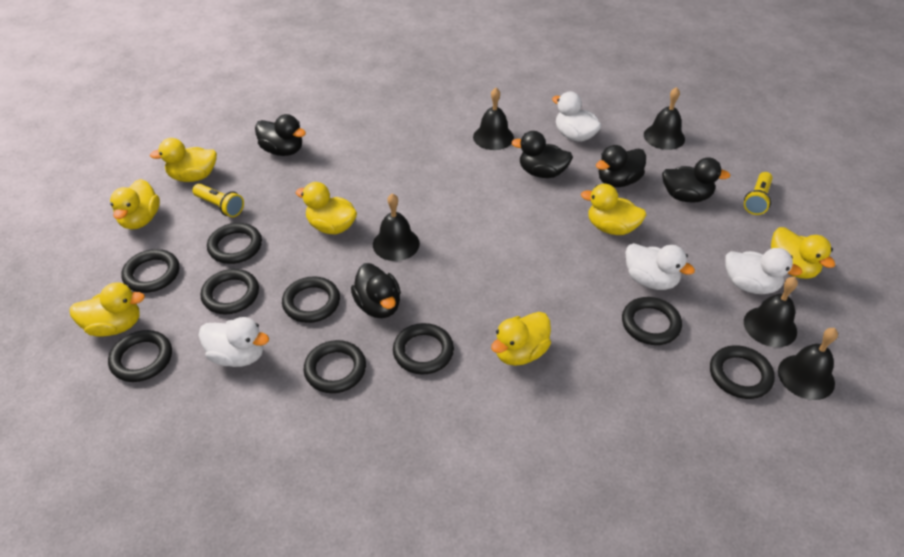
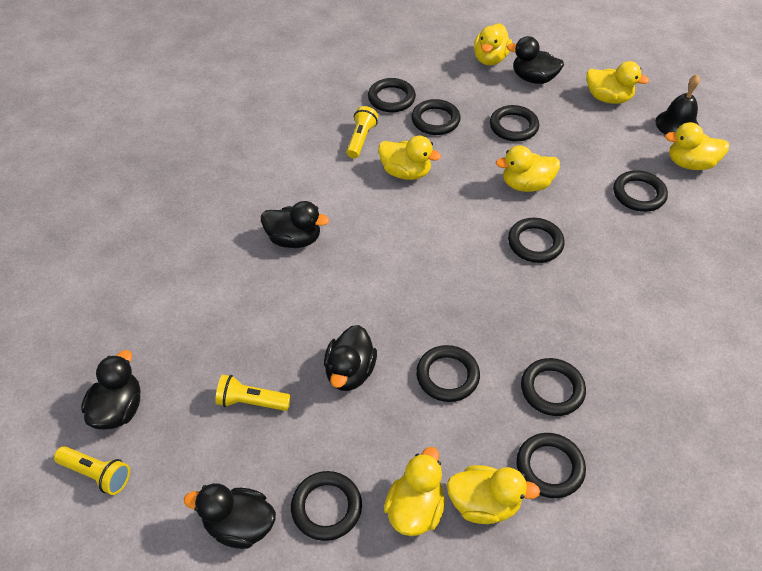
black bell: 5 -> 1
white duck: 4 -> 0
yellow flashlight: 2 -> 3

